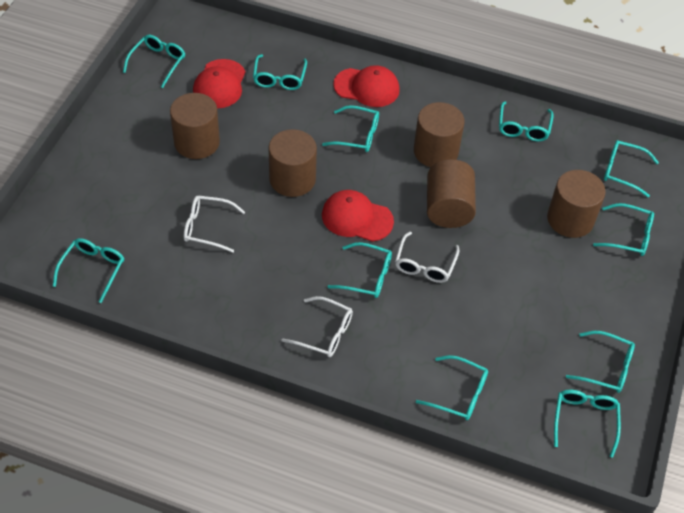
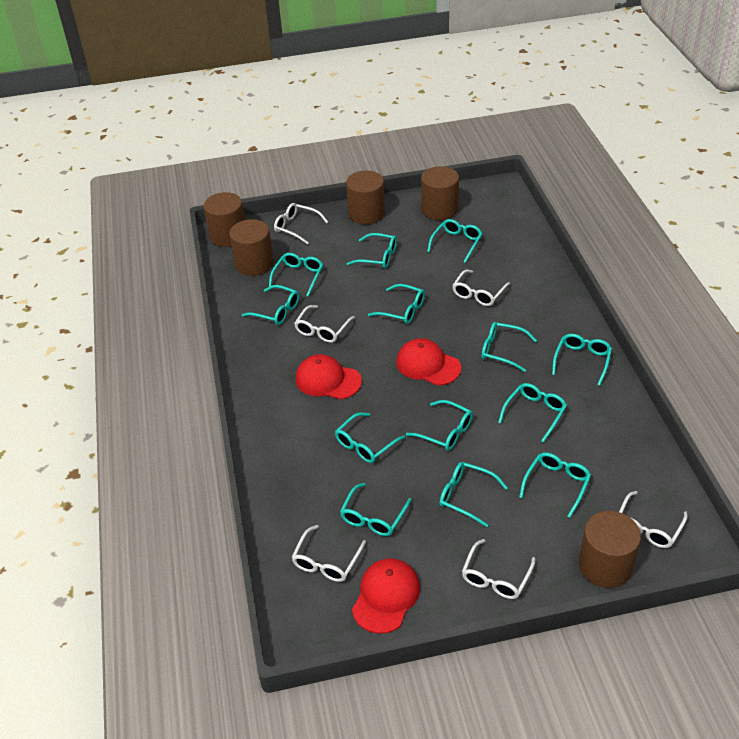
turquoise glasses: 11 -> 13
white glasses: 3 -> 6

